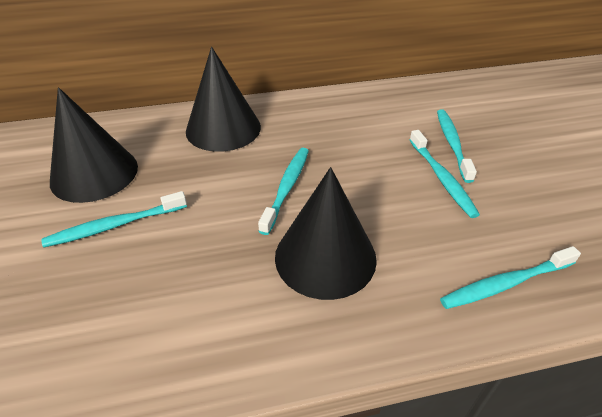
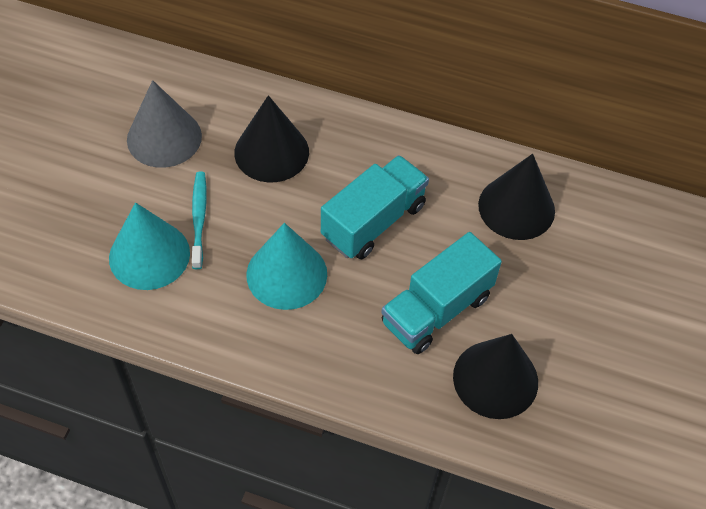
grey cone: 0 -> 1
turquoise cone: 0 -> 2
turquoise toothbrush: 5 -> 1
turquoise truck: 0 -> 2

